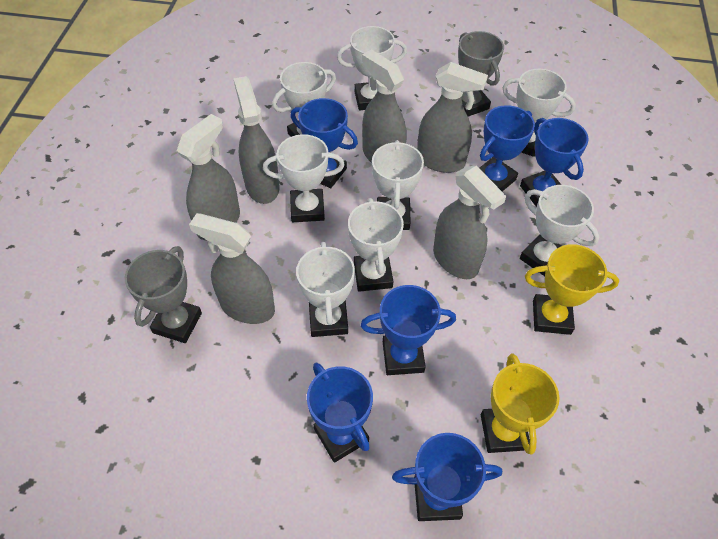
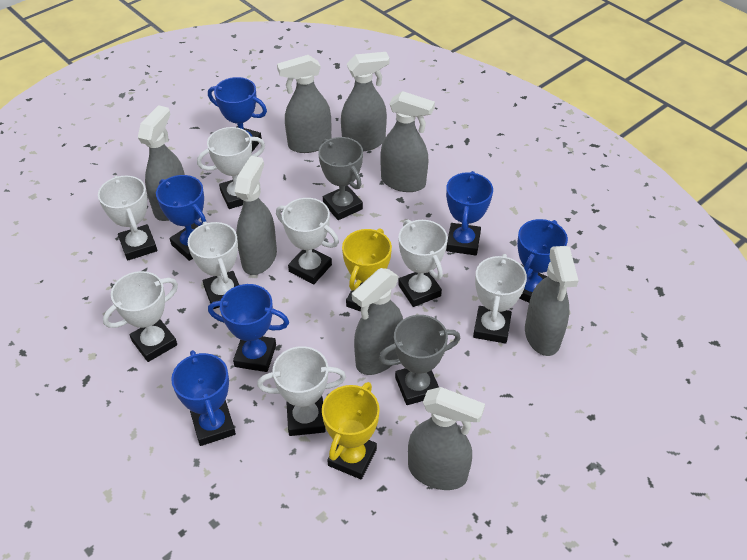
grey spray bottle: 6 -> 8

